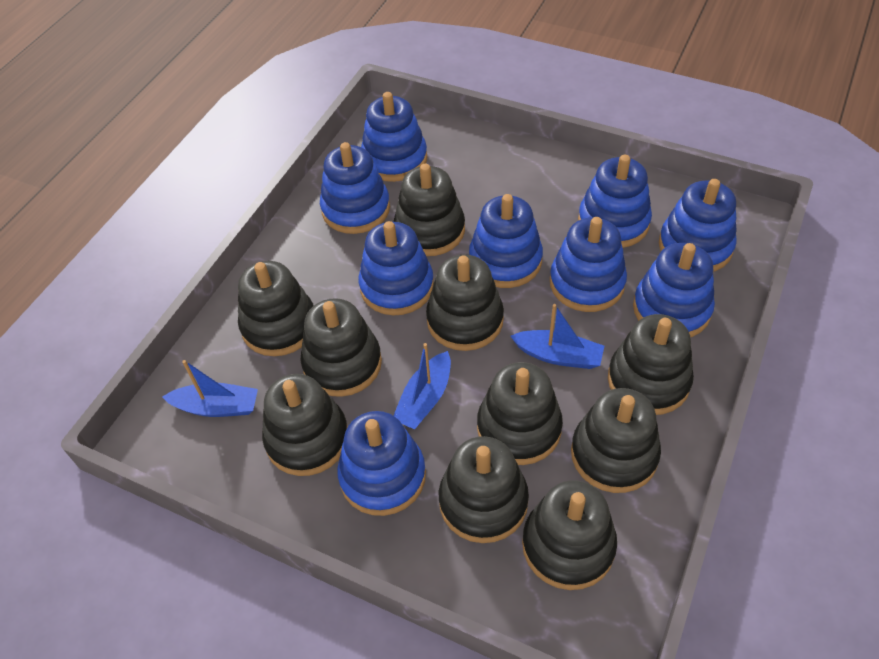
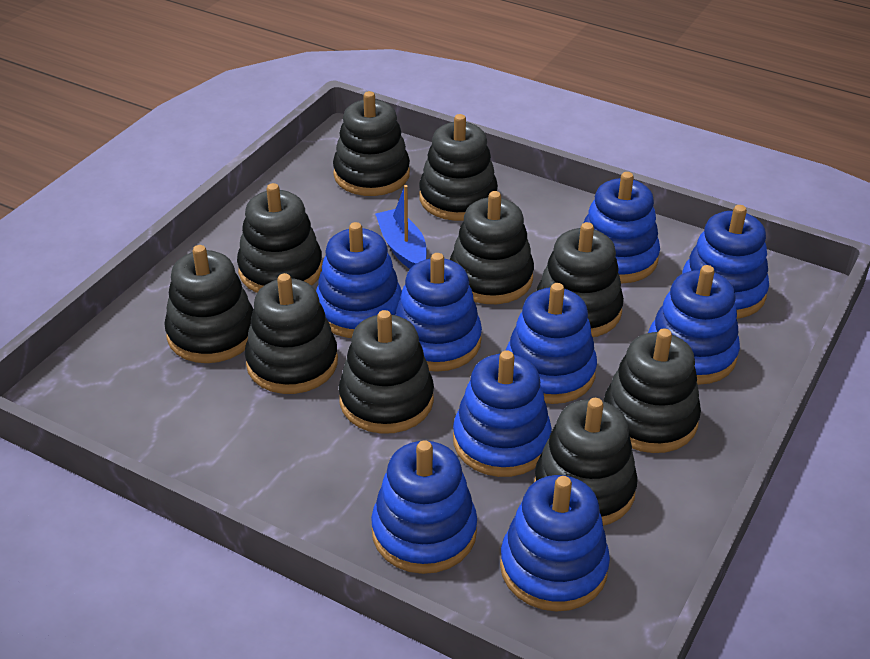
blue boat: 3 -> 1

